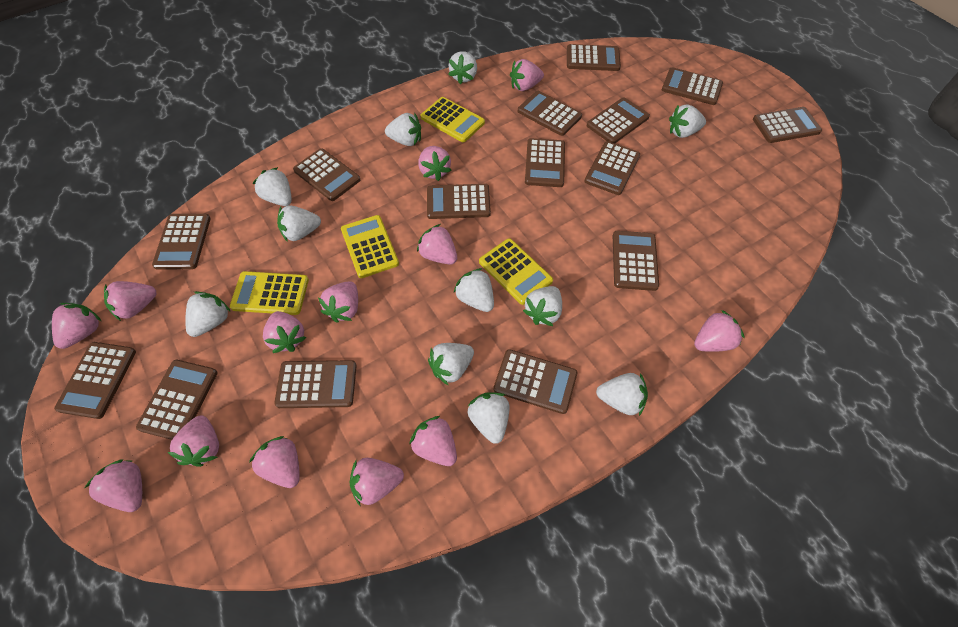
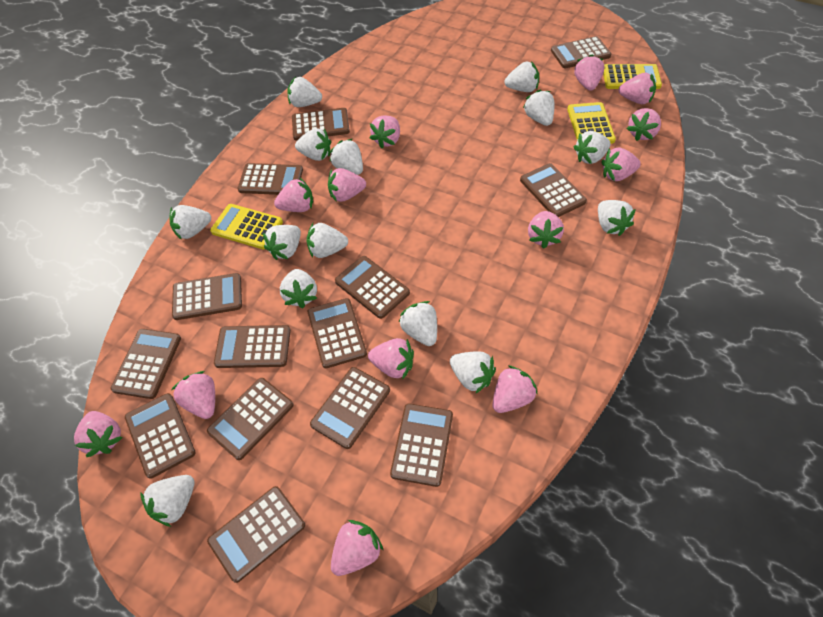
brown calculator: 15 -> 14
white strawberry: 11 -> 14
yellow calculator: 4 -> 3

